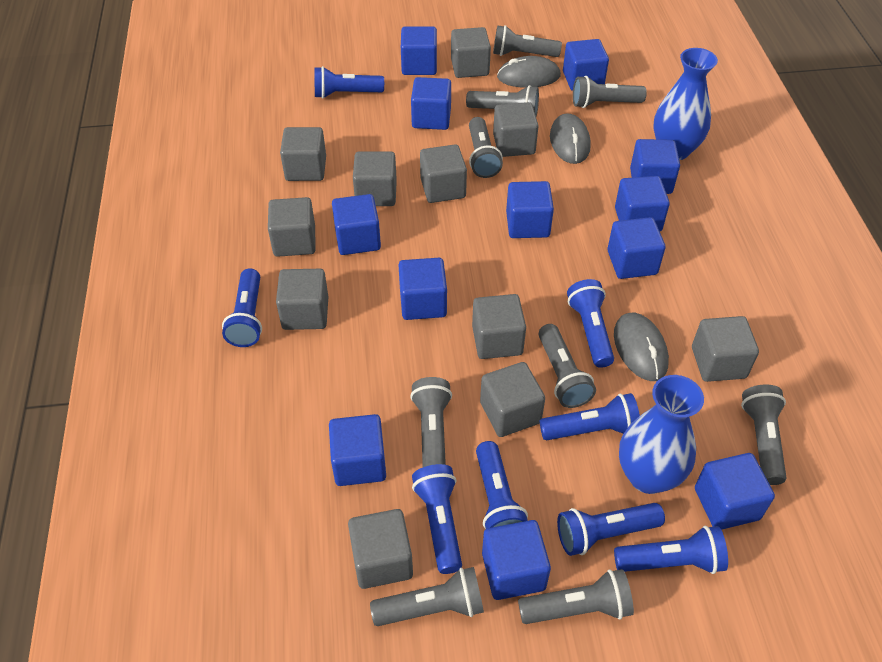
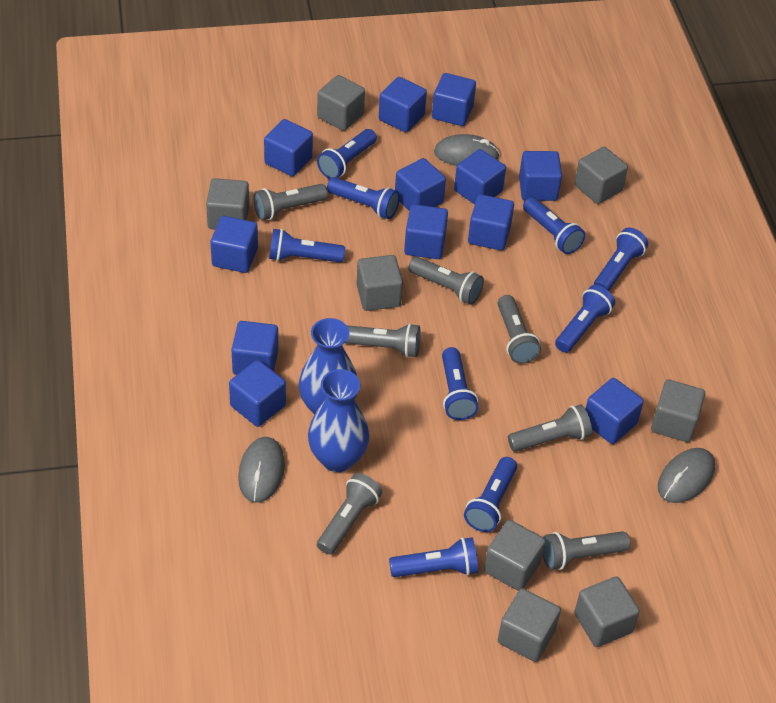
blue flashlight: 8 -> 9
grey cube: 11 -> 8
grey flashlight: 9 -> 7

